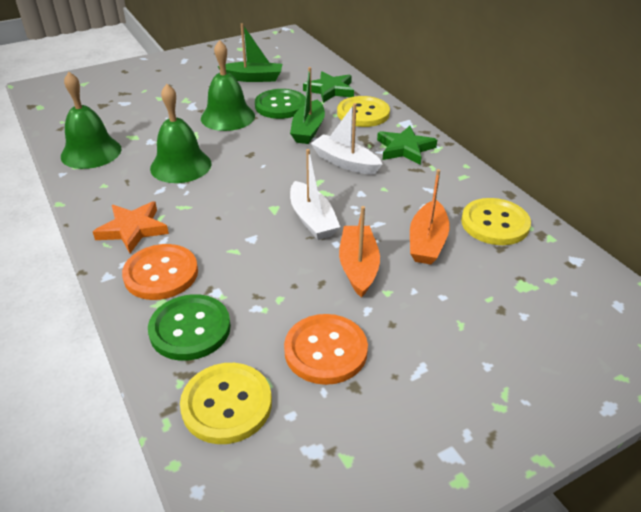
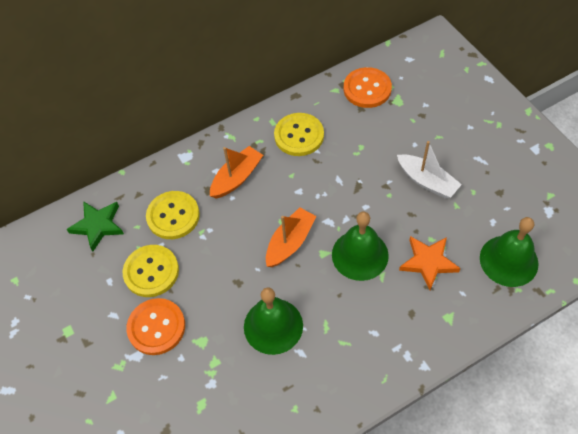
green boat: 2 -> 0
green button: 2 -> 0
green star: 2 -> 1
white boat: 2 -> 1

